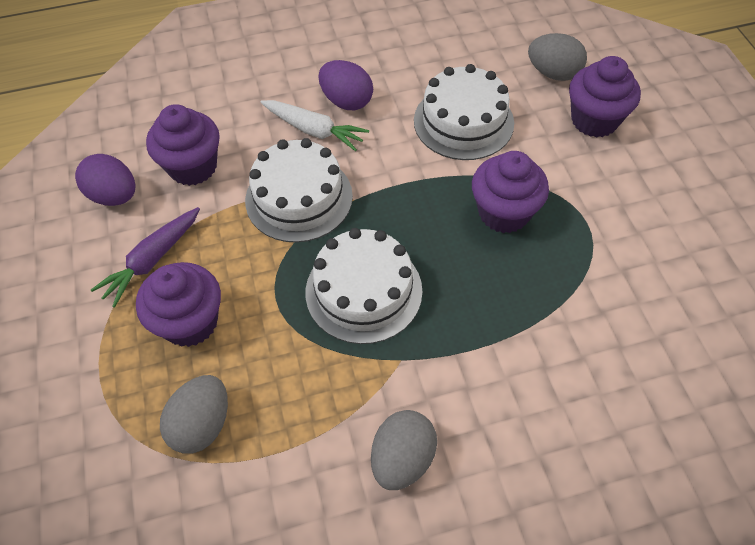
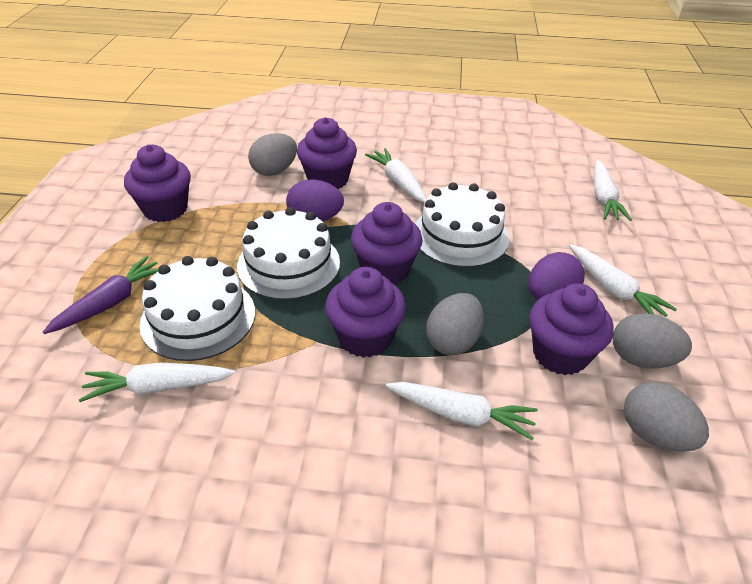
grey egg: 3 -> 4
purple cupcake: 4 -> 5
white carrot: 1 -> 5

